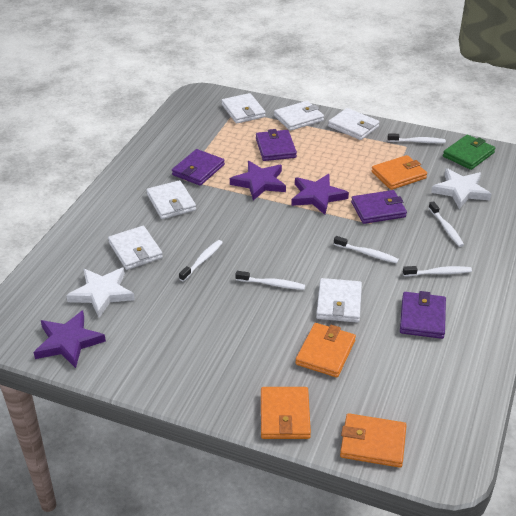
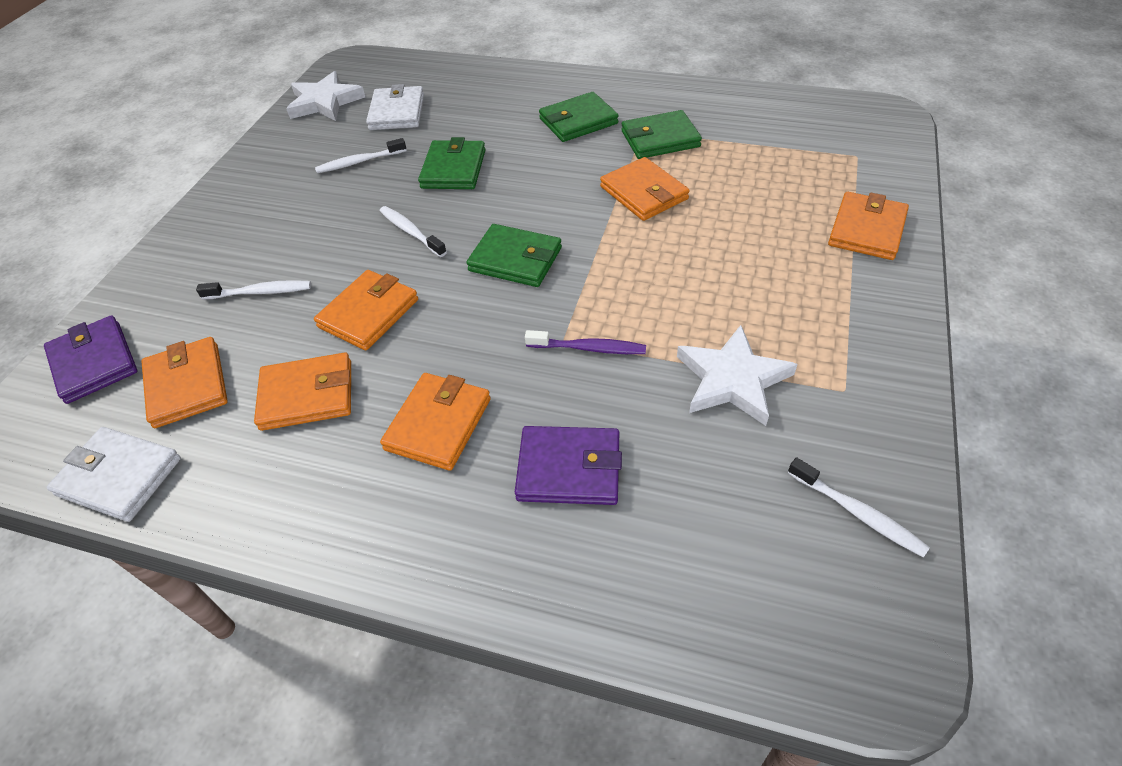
green wallet: 1 -> 4
orange wallet: 4 -> 6
purple star: 3 -> 0
purple toothbrush: 0 -> 1
purple wallet: 4 -> 2
white toothbrush: 6 -> 4
white wallet: 6 -> 2

